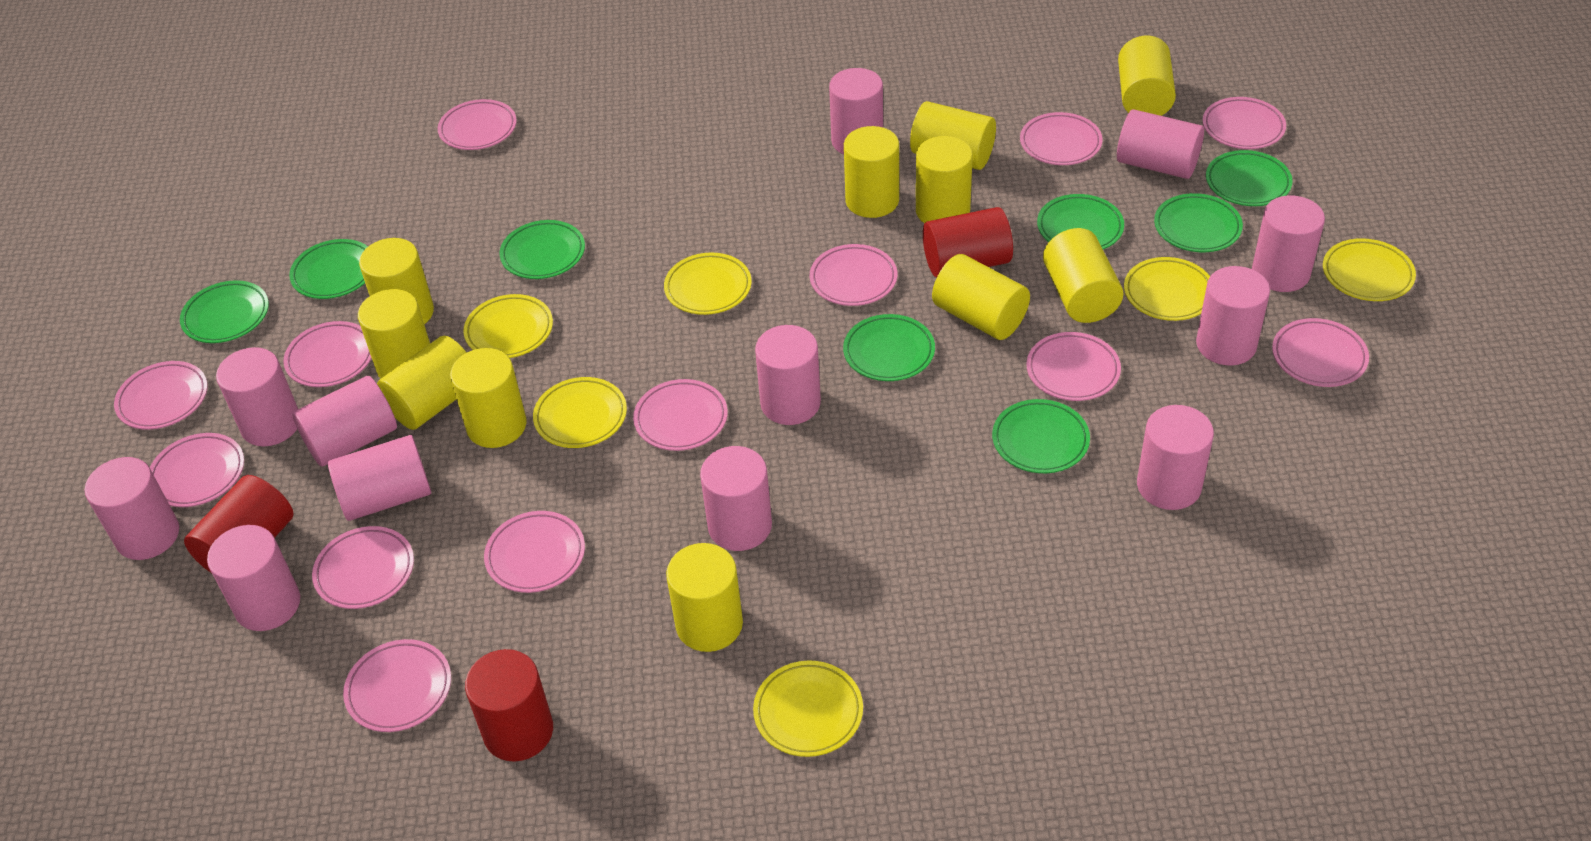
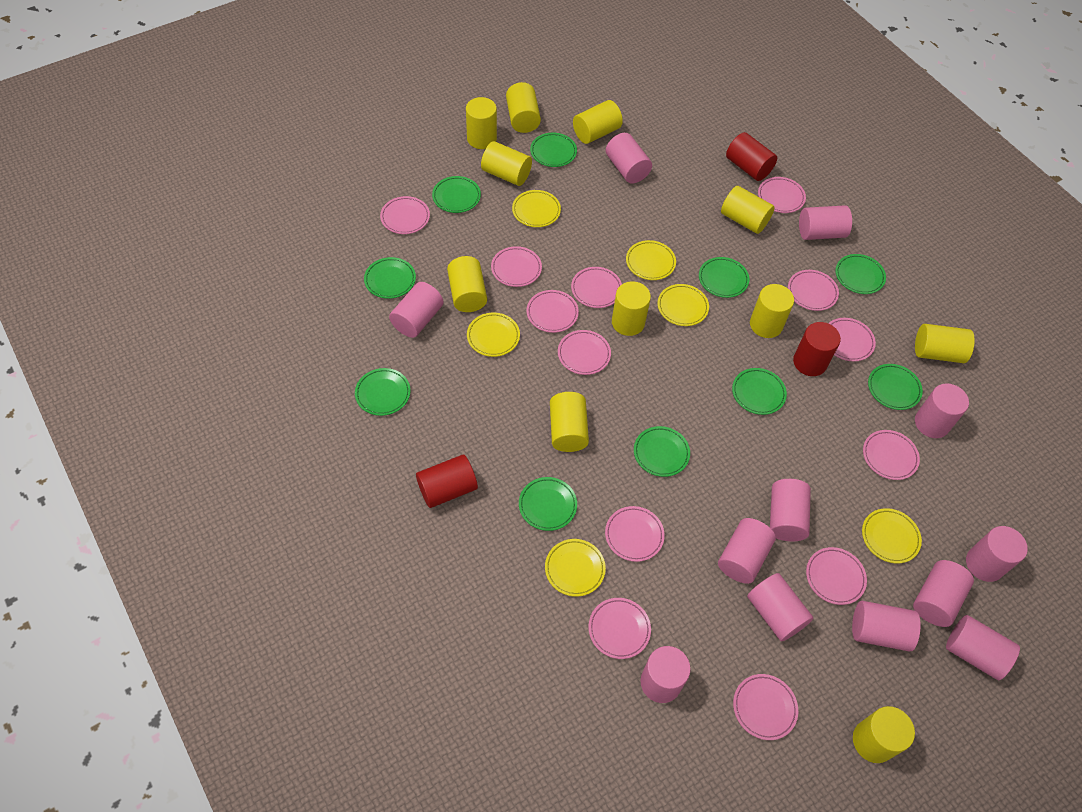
green plate: 8 -> 10

